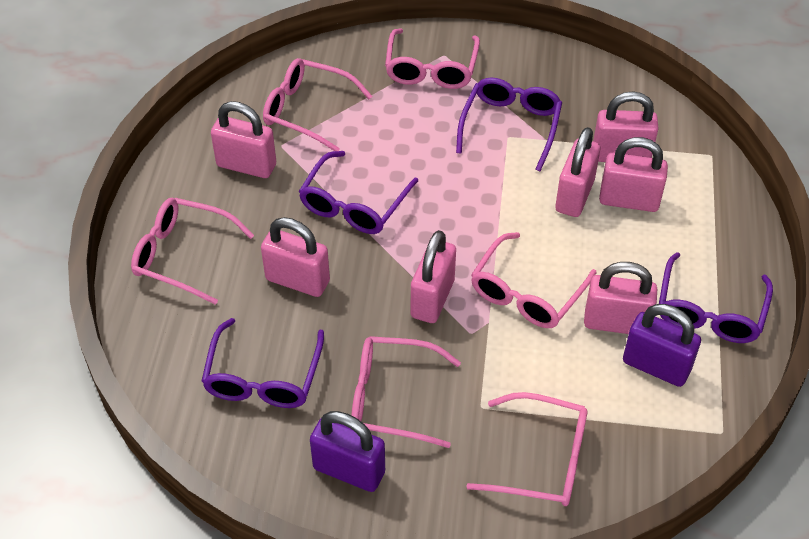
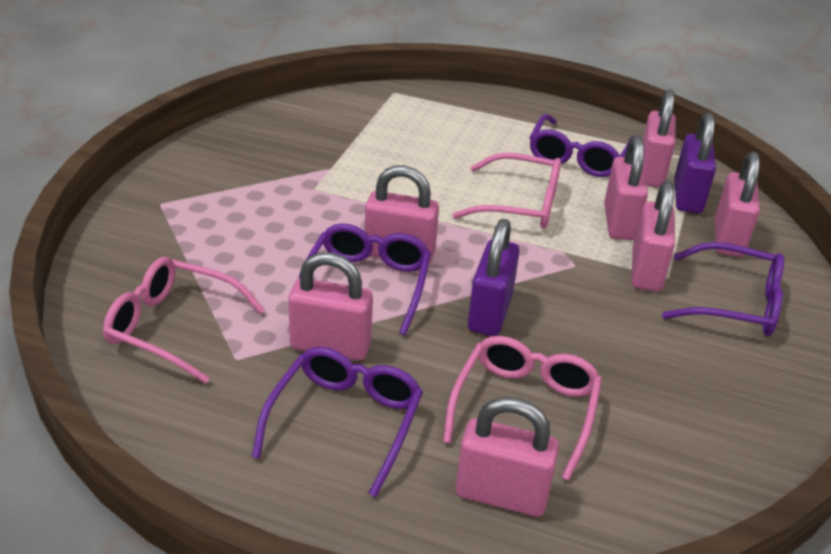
pink glasses: 6 -> 3

